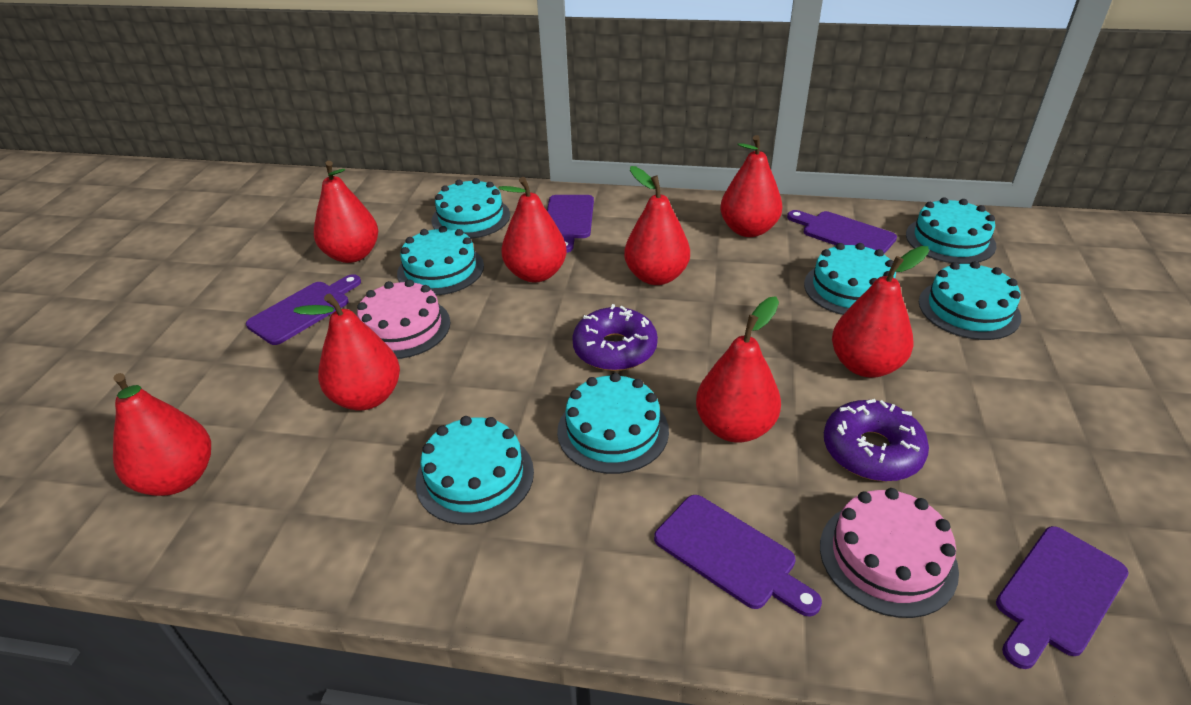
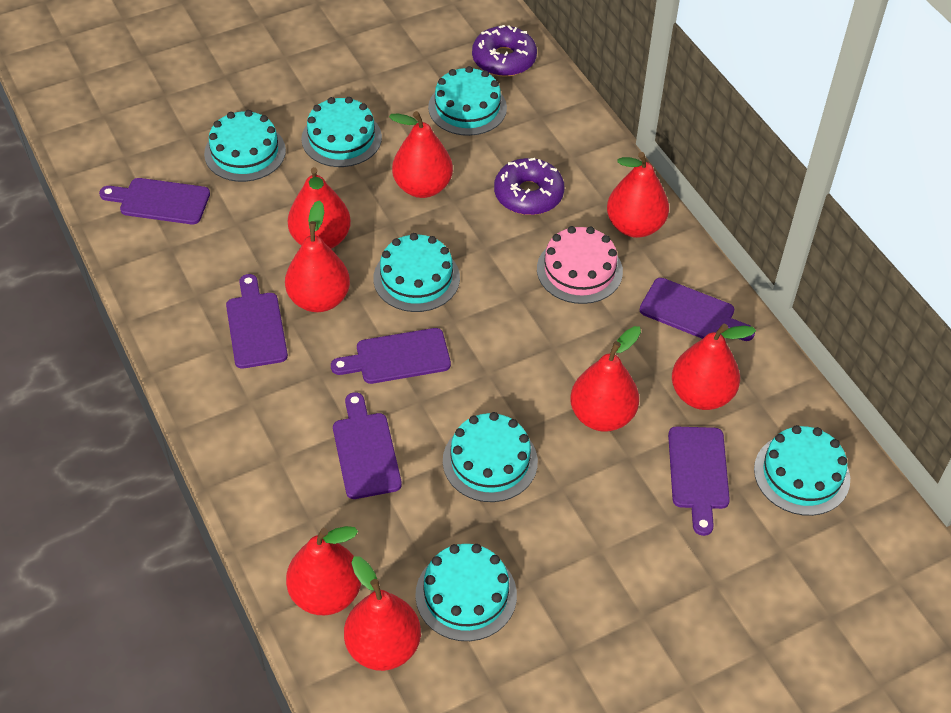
pink cake: 2 -> 1
purple cutting board: 5 -> 6

